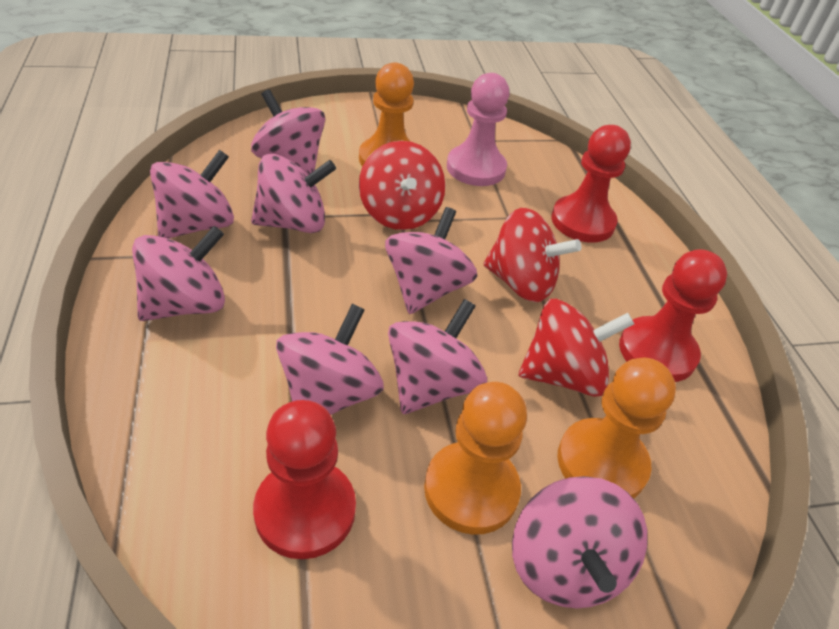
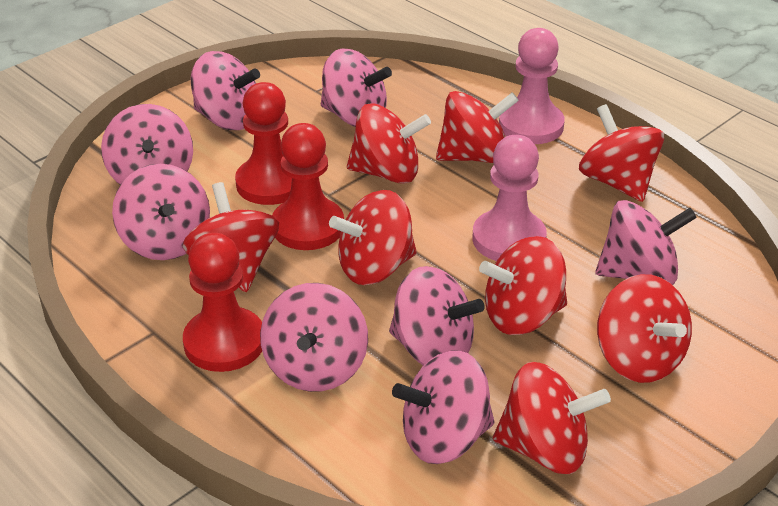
orange pawn: 3 -> 0
pink pawn: 1 -> 2
red spinning top: 3 -> 8

